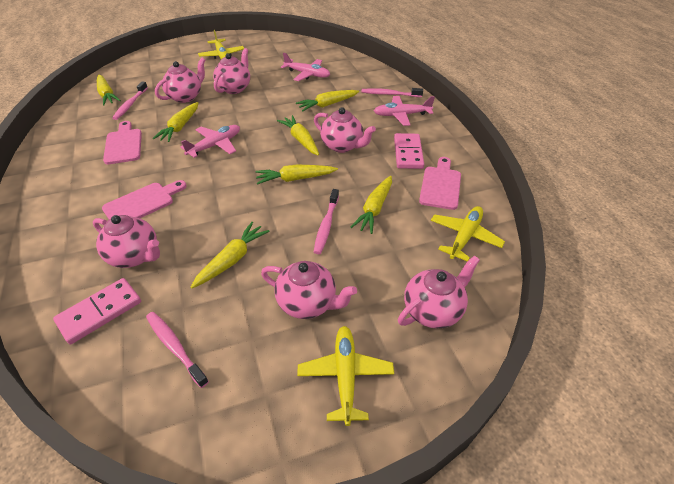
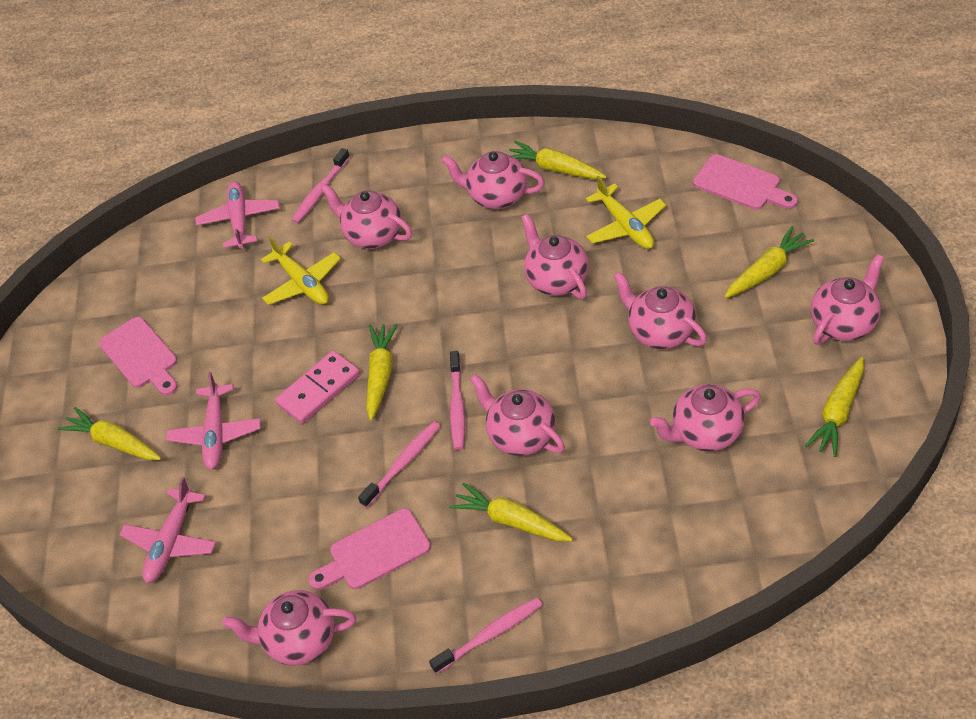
pink domino: 2 -> 1
pink teapot: 6 -> 8
yellow carrot: 7 -> 6
yellow plane: 3 -> 2

